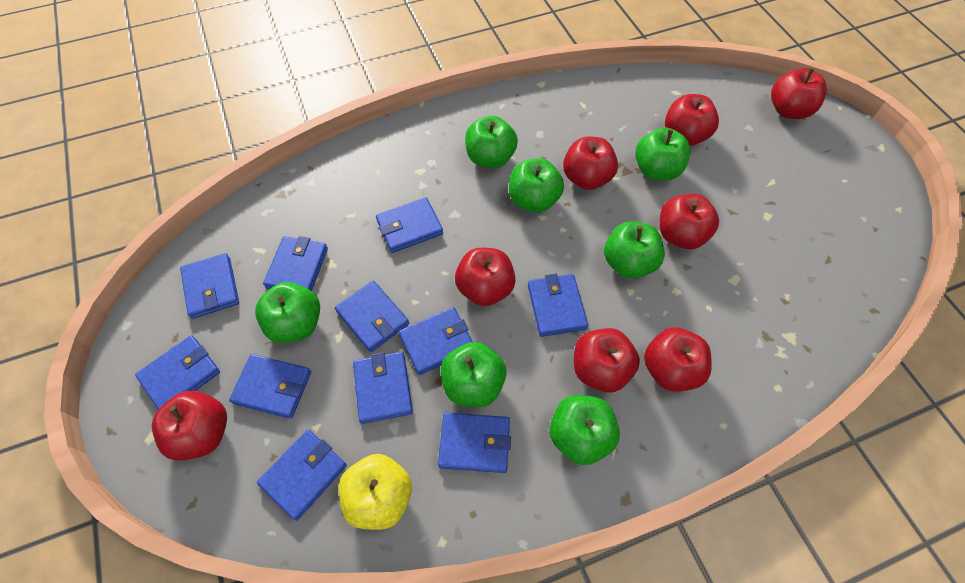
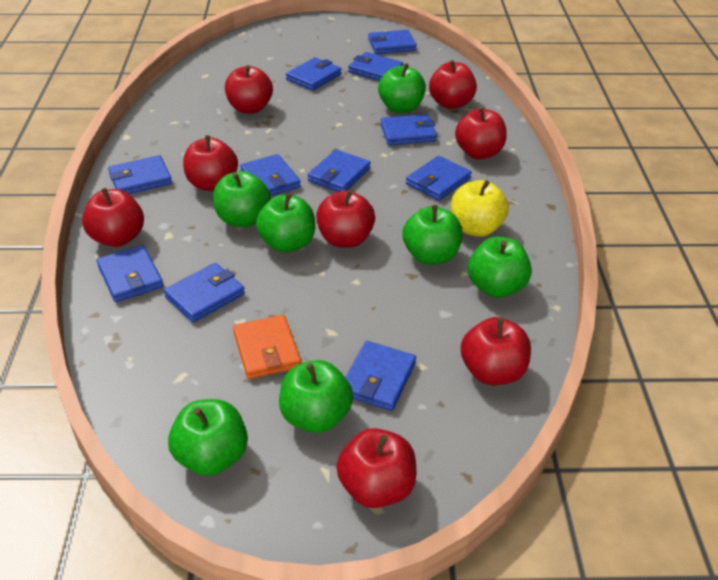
orange wallet: 0 -> 1

